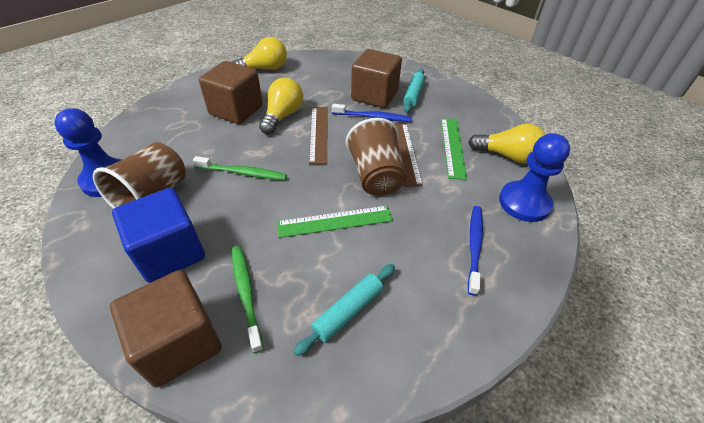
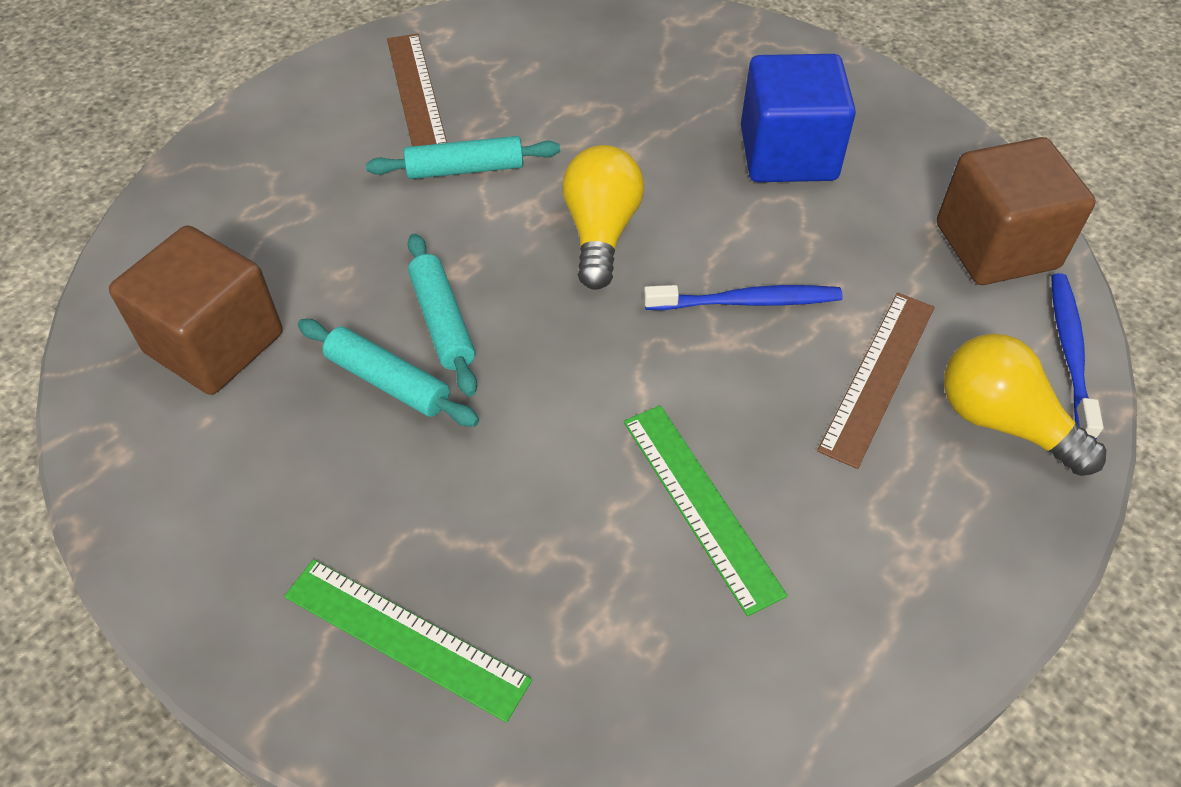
blue pawn: 2 -> 0
brown cube: 3 -> 2
brown cup: 2 -> 0
green toothbrush: 2 -> 0
turquoise rolling pin: 2 -> 3
yellow light bulb: 3 -> 2

